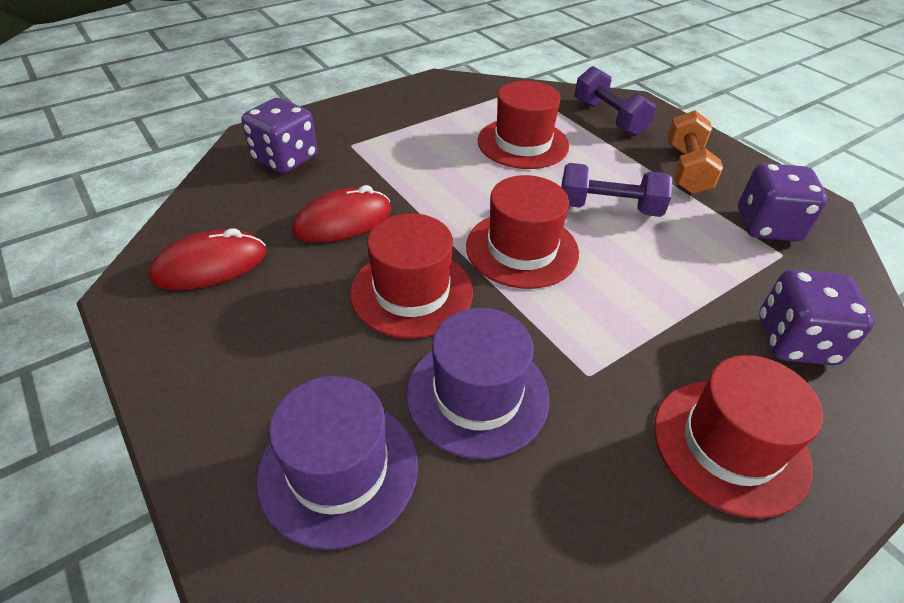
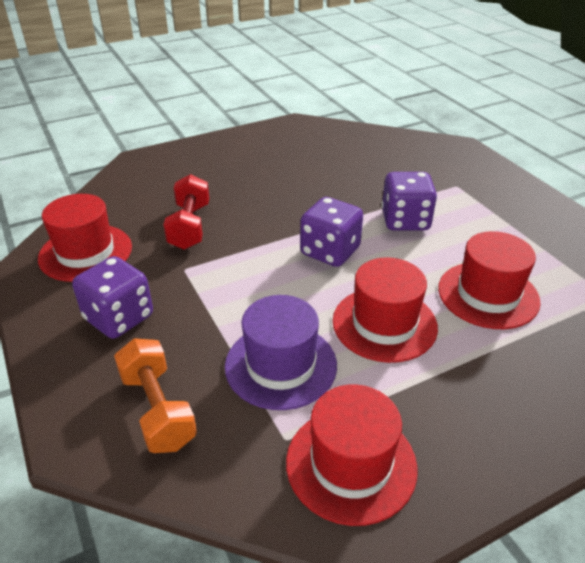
purple dumbbell: 2 -> 0
purple hat: 2 -> 1
red dumbbell: 0 -> 1
red mouse: 2 -> 0

